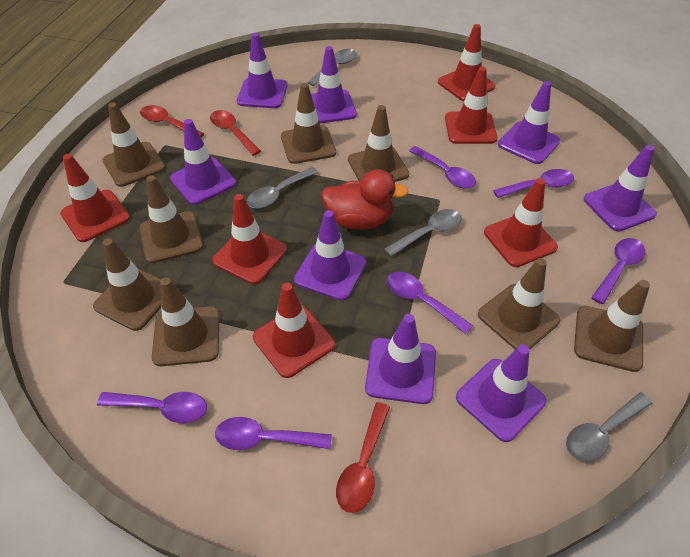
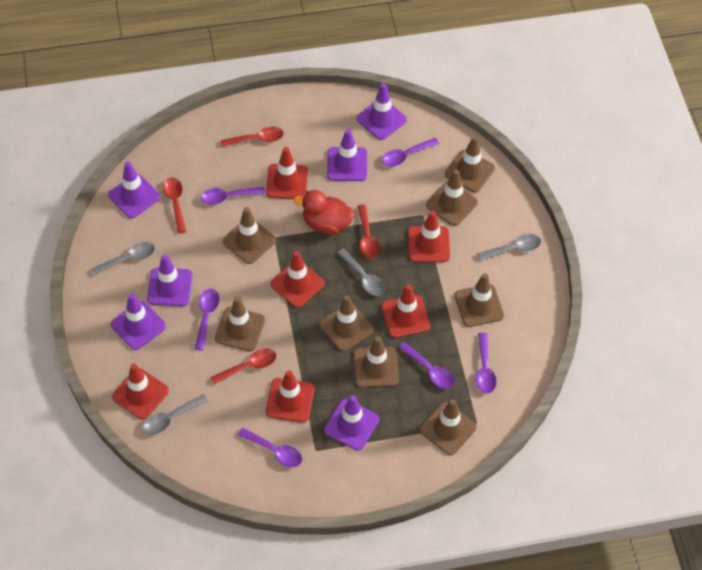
purple traffic cone: 8 -> 6
red spoon: 3 -> 4

